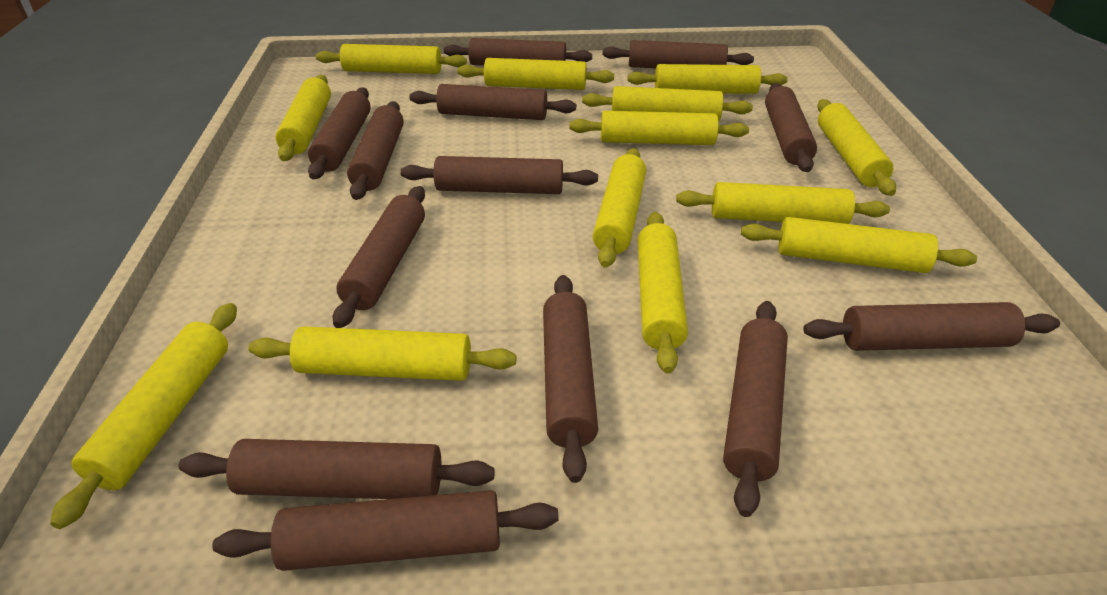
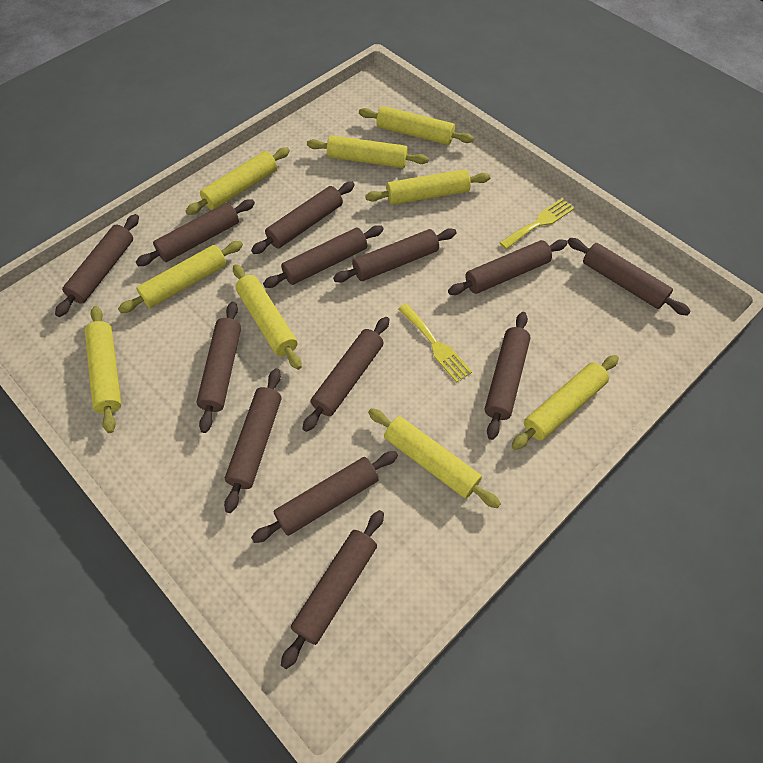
yellow fork: 0 -> 2
yellow rolling pin: 13 -> 9

